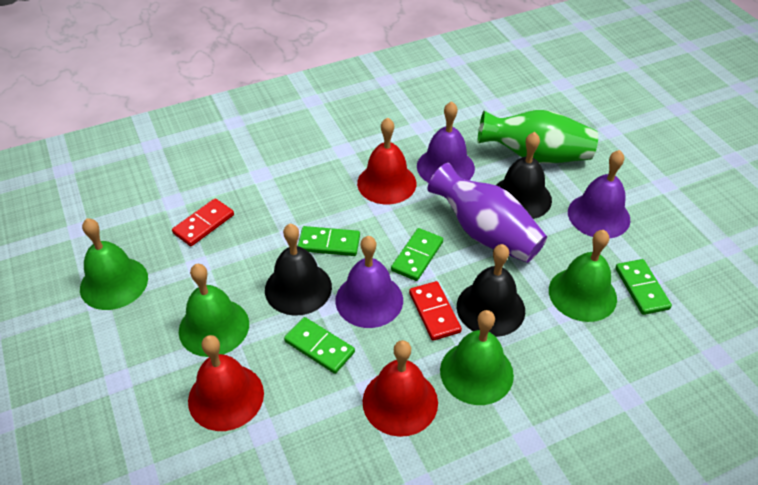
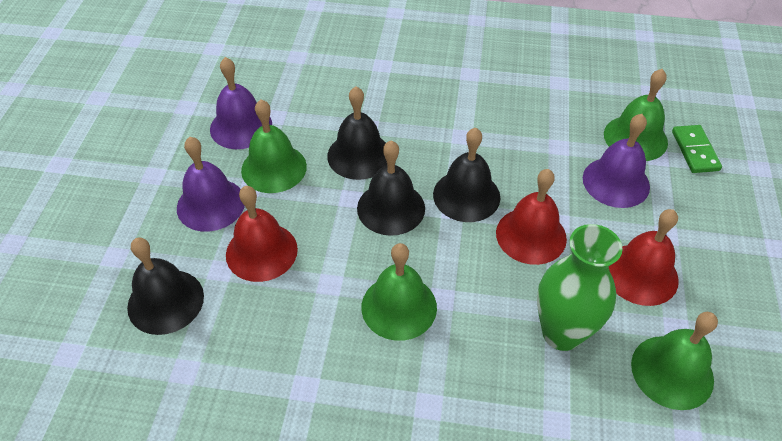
black bell: 3 -> 4
green domino: 4 -> 1
purple vase: 1 -> 0
red domino: 2 -> 0

